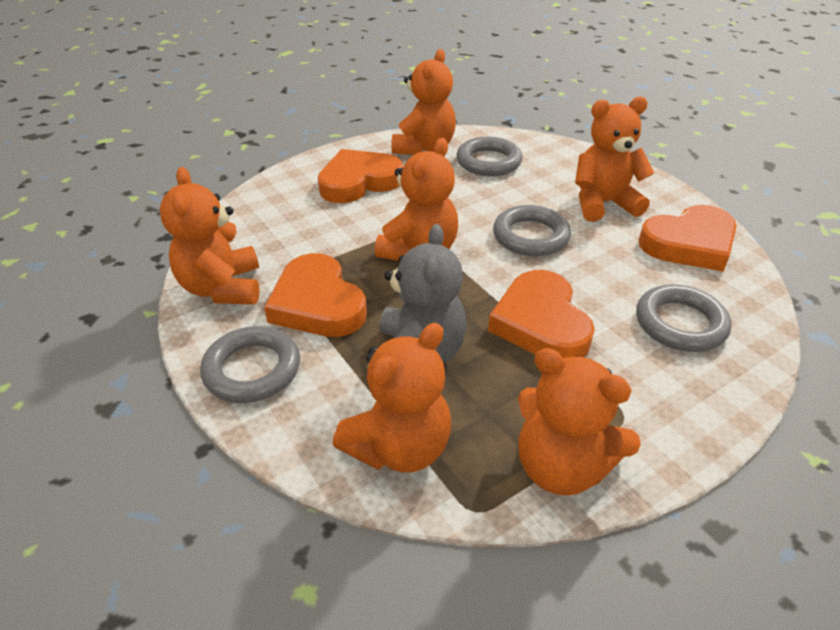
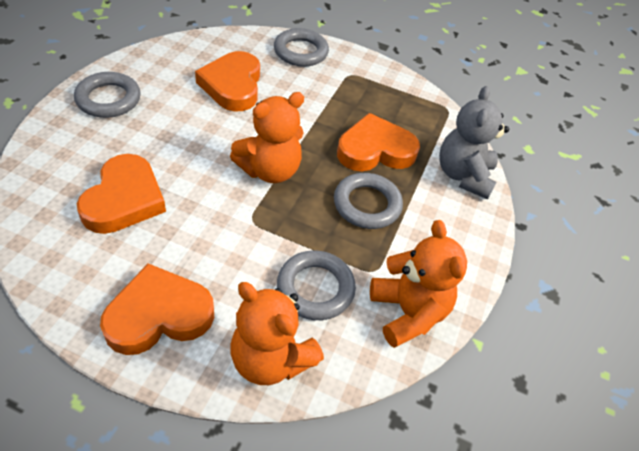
orange teddy bear: 6 -> 3

